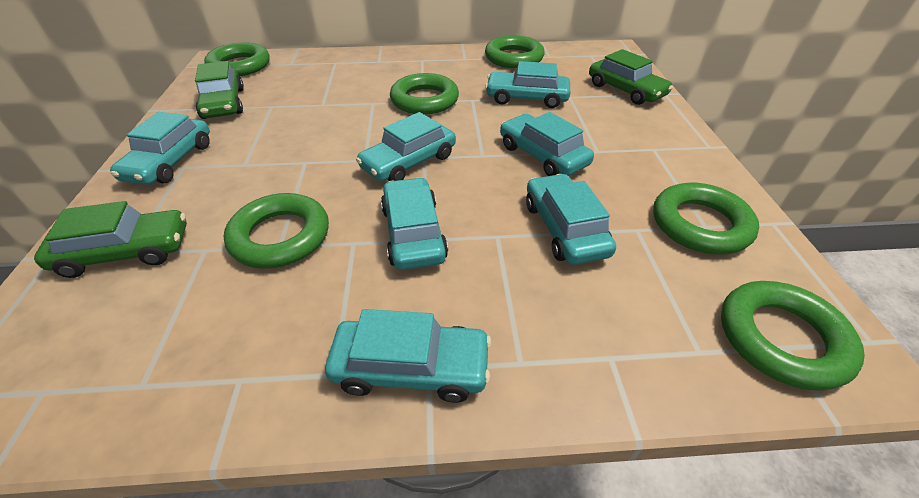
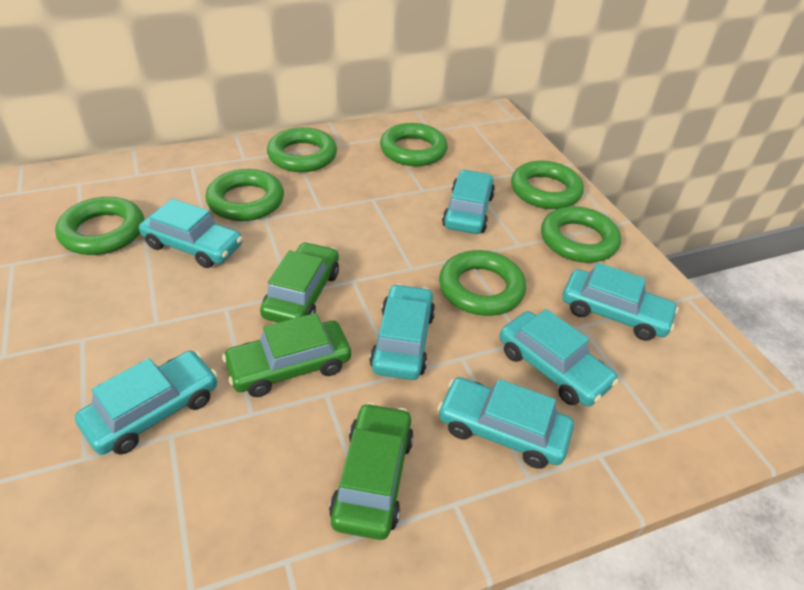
green ring: 6 -> 7

